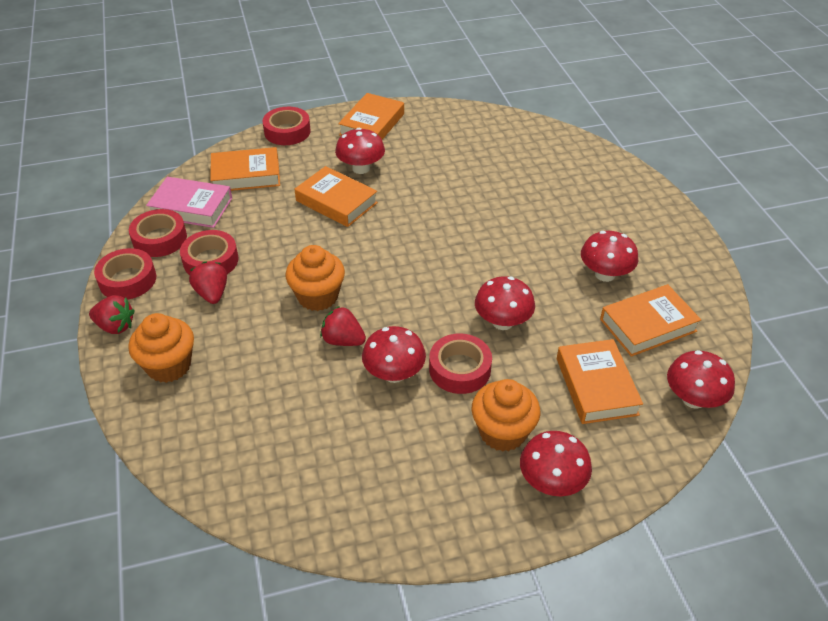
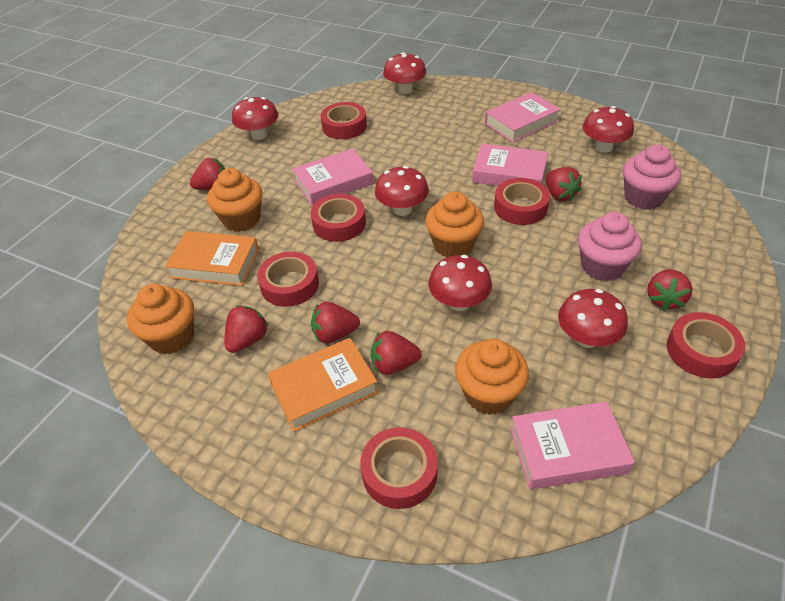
orange book: 5 -> 2
orange cupcake: 3 -> 4
pink book: 1 -> 4
pink cupcake: 0 -> 2
red strawberry: 3 -> 6
red tape: 5 -> 6

